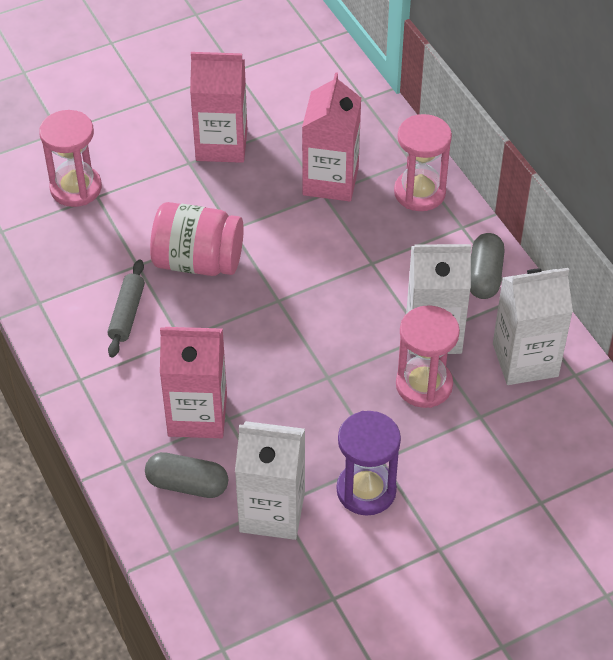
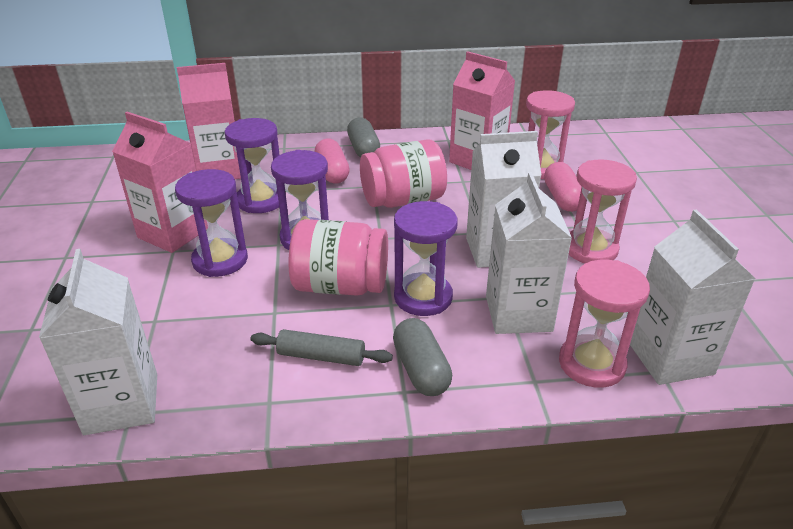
pink capsule: 0 -> 2
pink jar: 1 -> 2
purple hourglass: 1 -> 4
white carton: 3 -> 4

